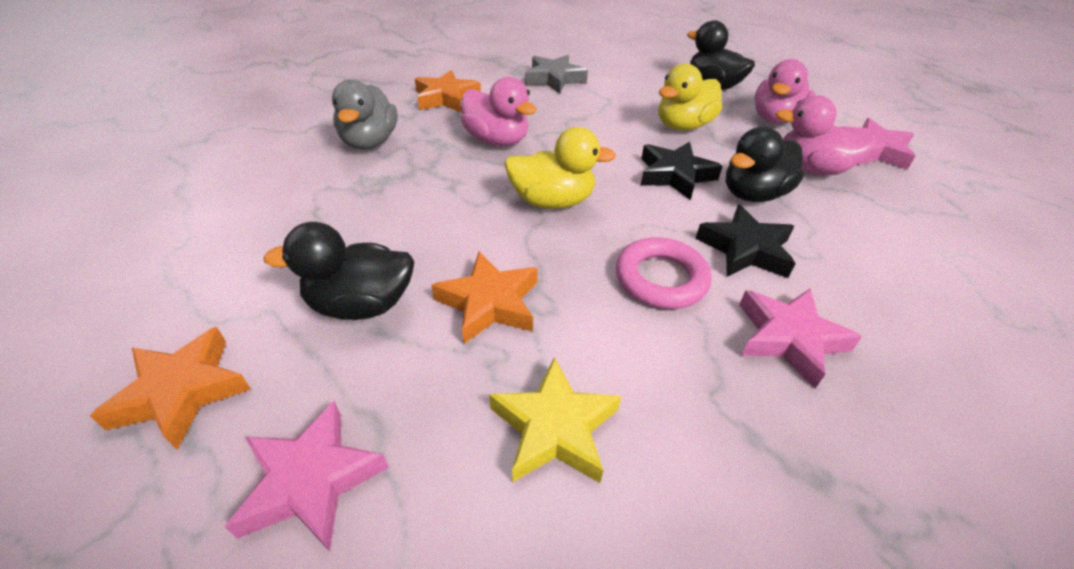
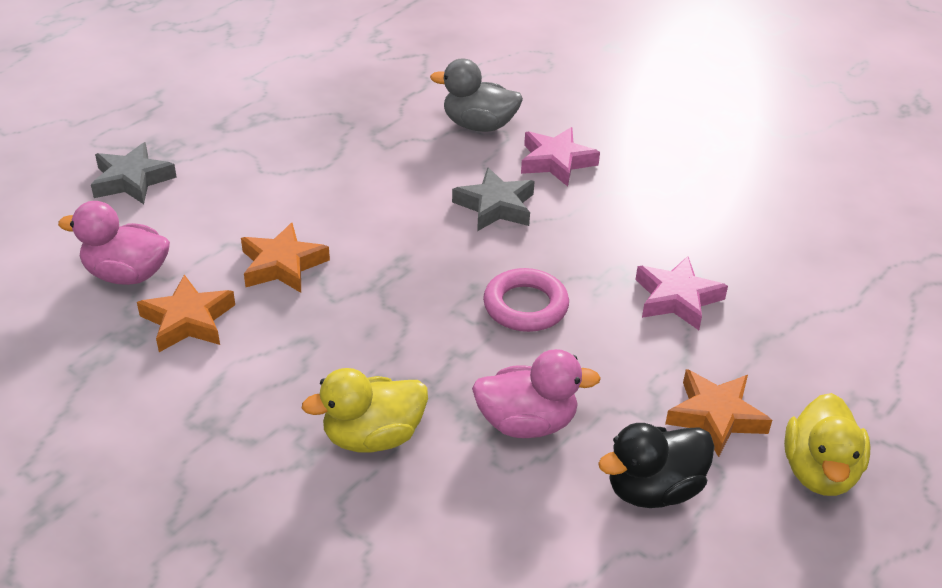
black duck: 3 -> 1
black star: 2 -> 0
grey star: 1 -> 2
pink duck: 3 -> 2
pink star: 3 -> 2
yellow star: 1 -> 0

